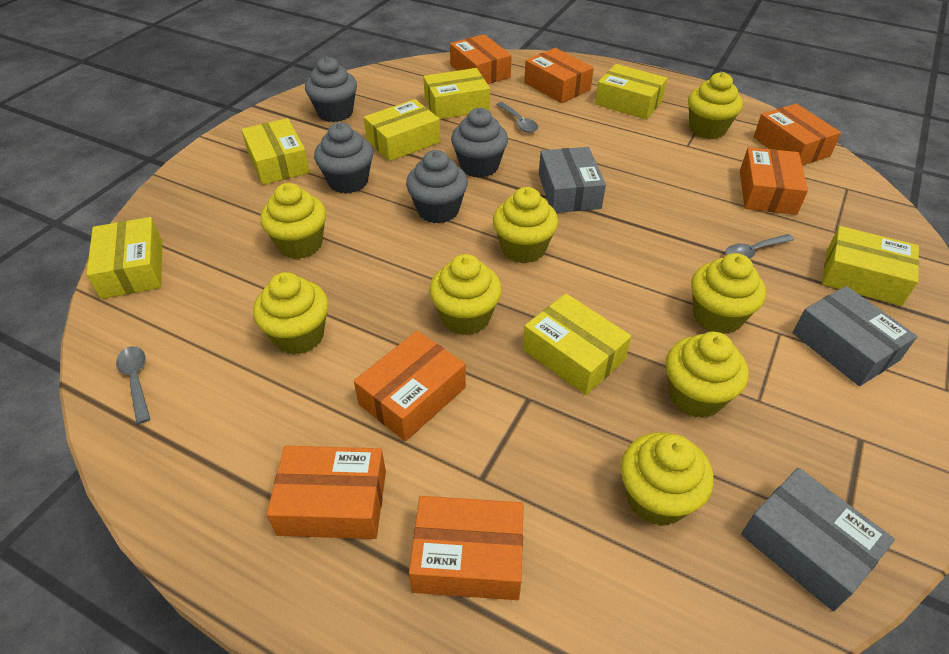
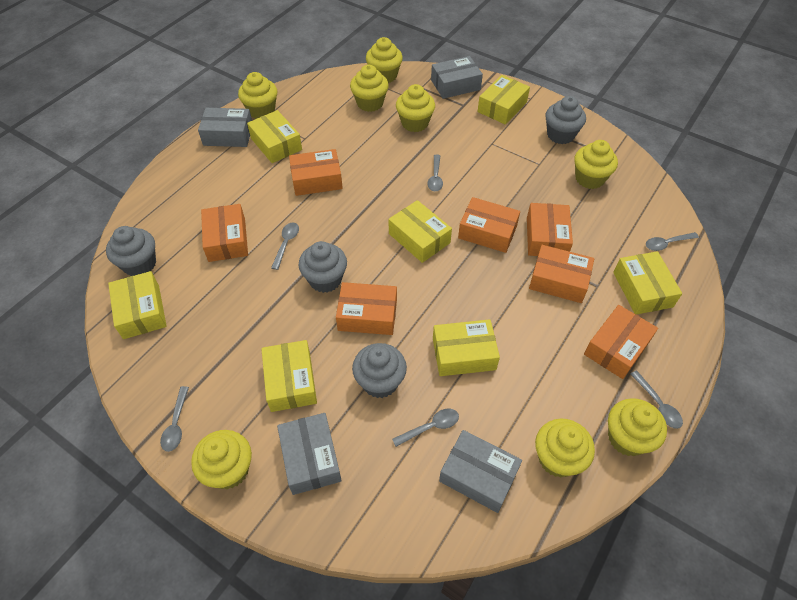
grey box: 3 -> 4
grey spoon: 3 -> 6

